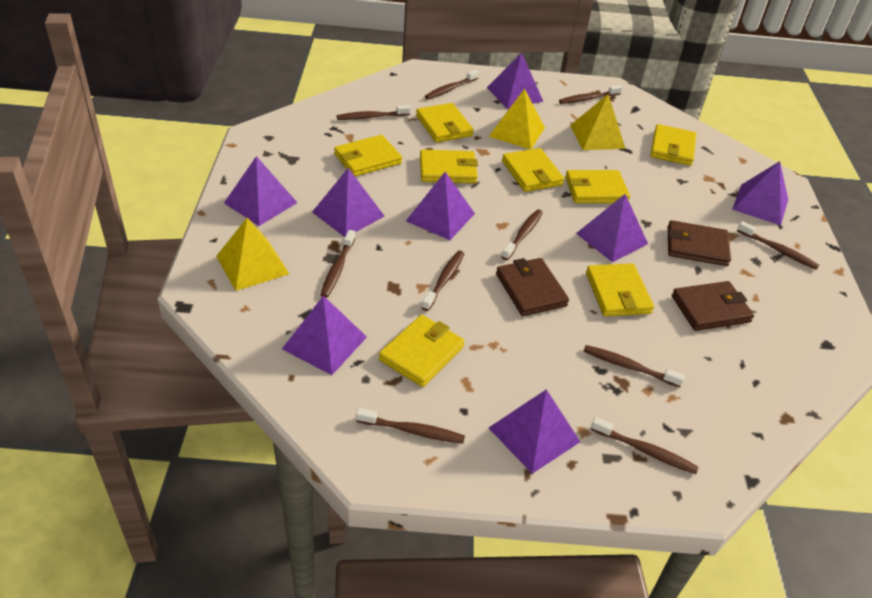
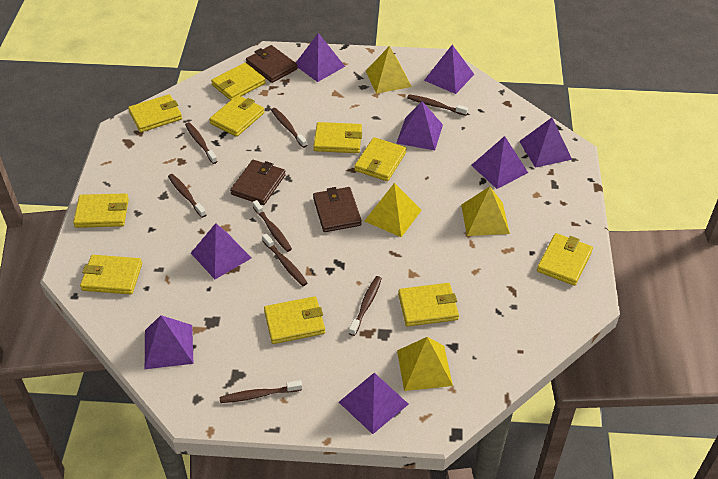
brown toothbrush: 10 -> 8
yellow pyramid: 3 -> 4
yellow wallet: 8 -> 10

